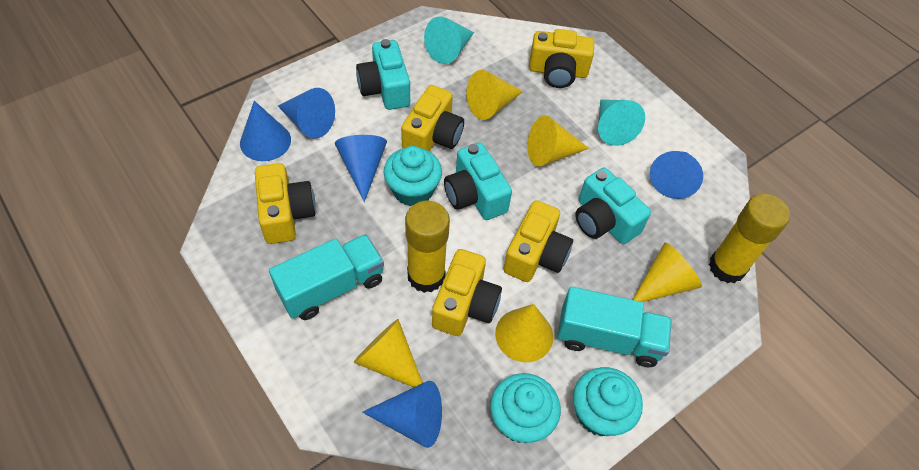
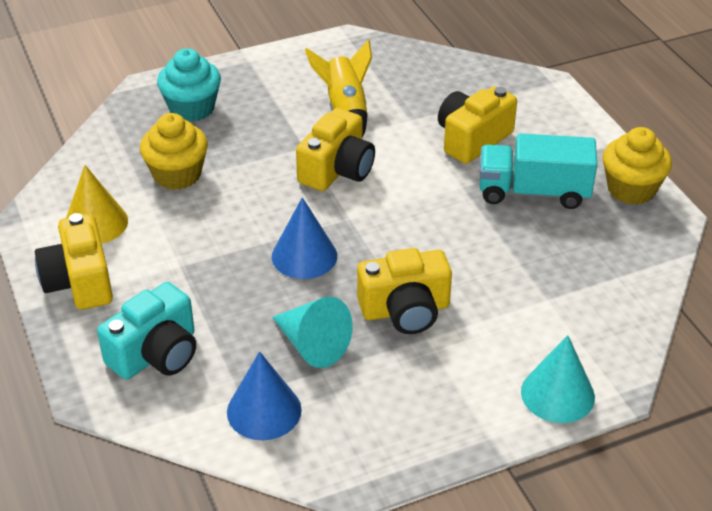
blue cone: 5 -> 2
turquoise camera: 3 -> 1
turquoise cupcake: 3 -> 1
turquoise truck: 2 -> 1
yellow camera: 5 -> 4
yellow cone: 5 -> 1
yellow cupcake: 0 -> 2
yellow glue stick: 2 -> 0
yellow rocket: 0 -> 1

